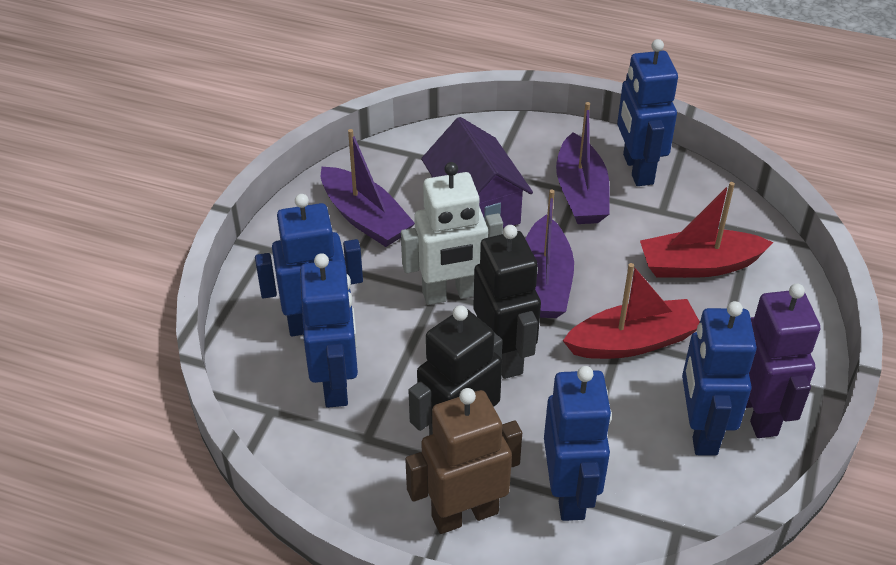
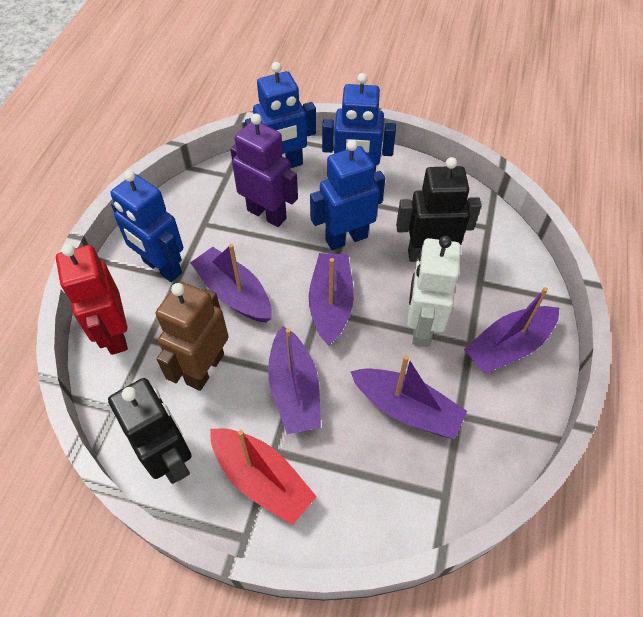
blue robot: 5 -> 4
purple boat: 3 -> 5
purple house: 1 -> 0
red boat: 2 -> 1
red robot: 0 -> 1

